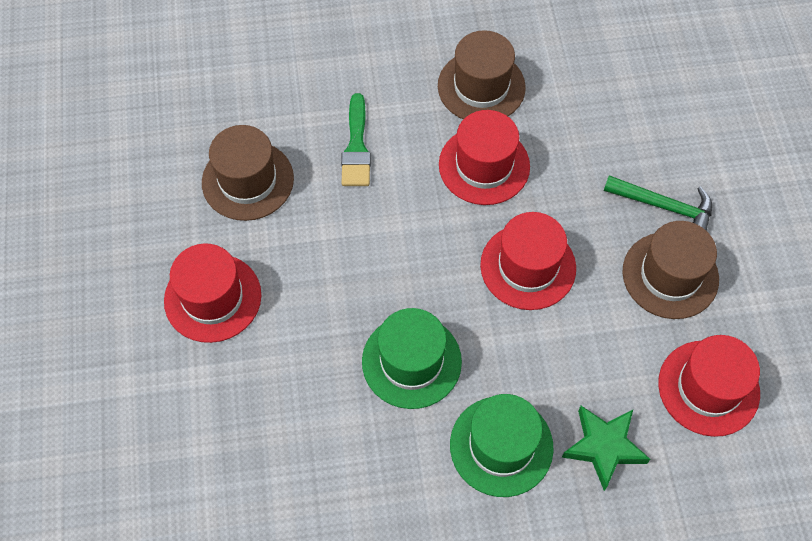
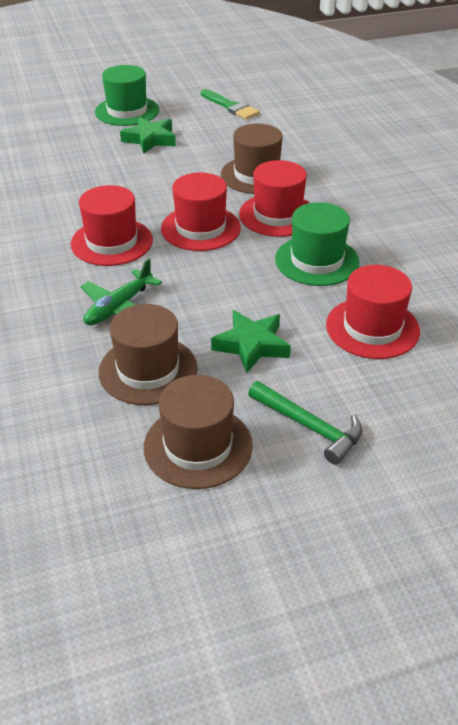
green plane: 0 -> 1
green star: 1 -> 2

